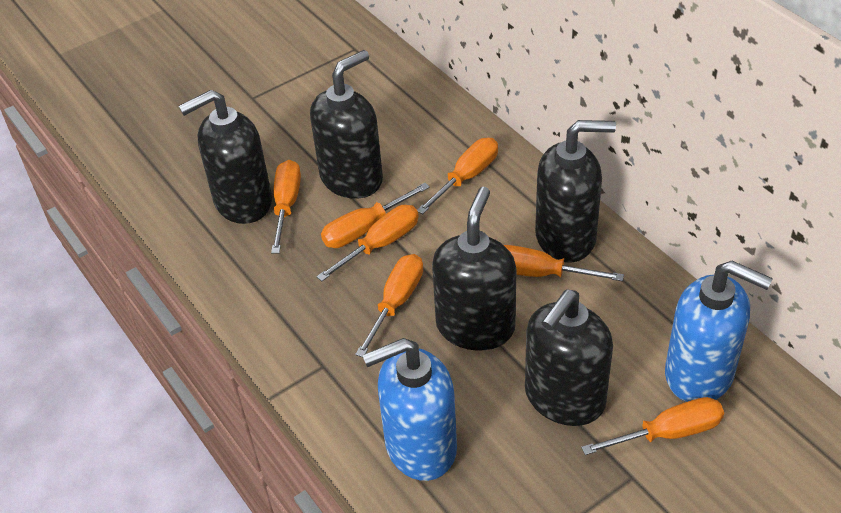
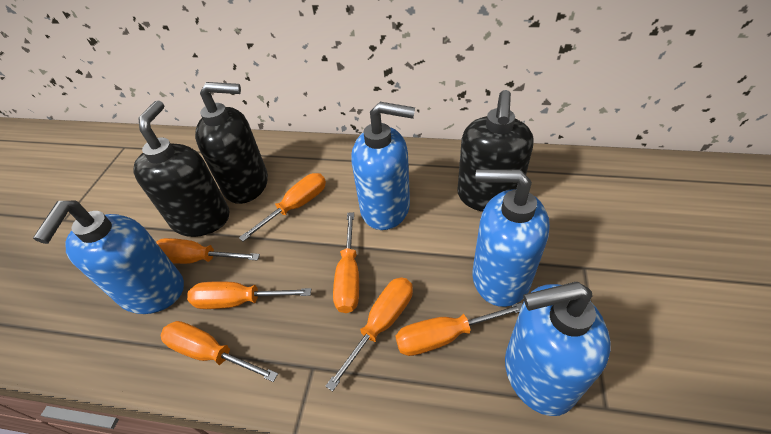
black soap dispenser: 5 -> 3
blue soap dispenser: 2 -> 4

